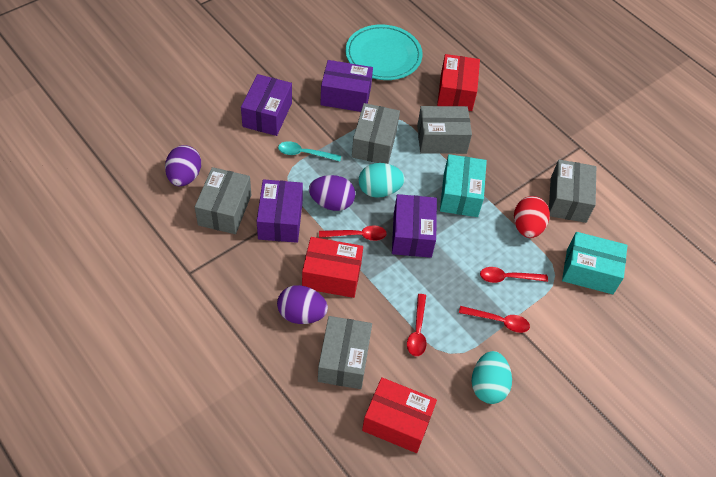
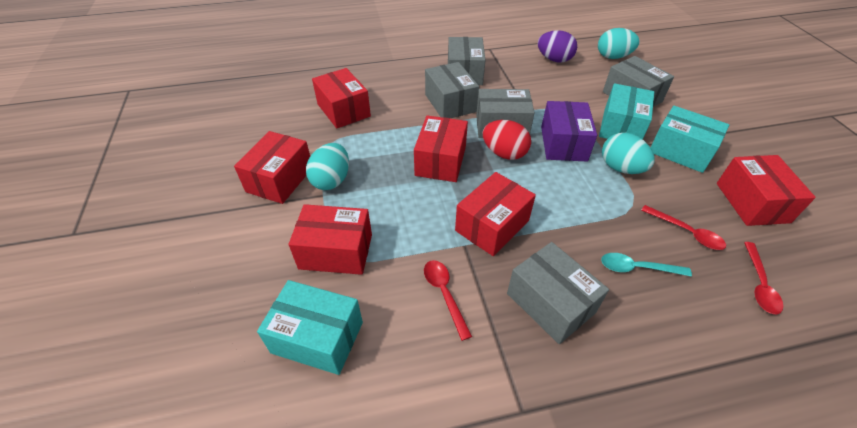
purple box: 4 -> 1
purple egg: 3 -> 1
red box: 3 -> 6
red spoon: 4 -> 3
turquoise box: 2 -> 3
turquoise egg: 2 -> 3
turquoise plate: 1 -> 0

